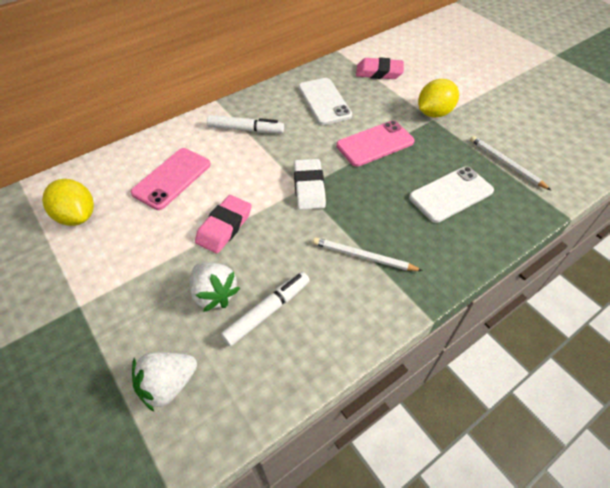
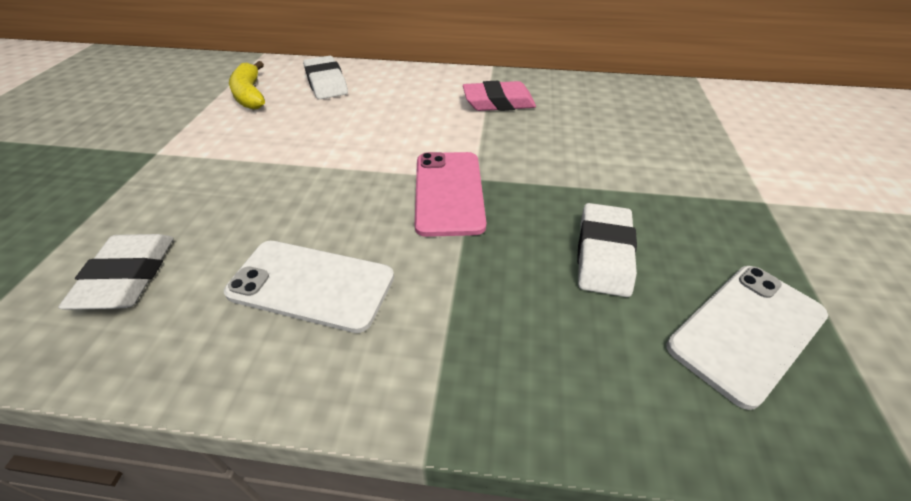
pink eraser: 2 -> 1
pink phone: 2 -> 1
white eraser: 1 -> 3
white marker: 2 -> 0
white pencil: 2 -> 0
white strawberry: 2 -> 0
yellow banana: 0 -> 1
yellow lemon: 2 -> 0

